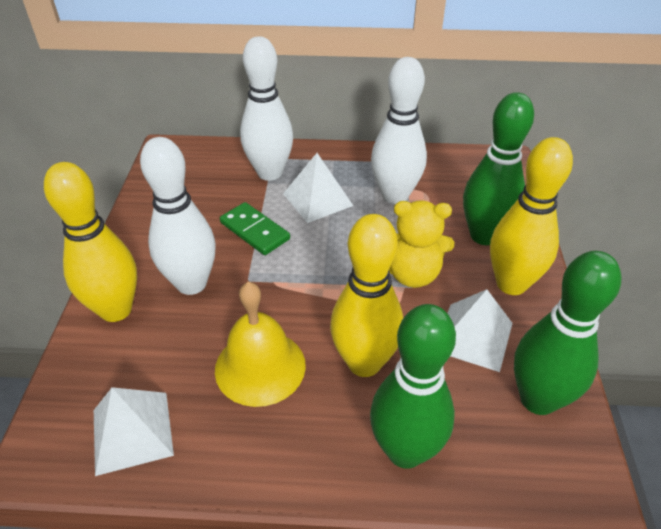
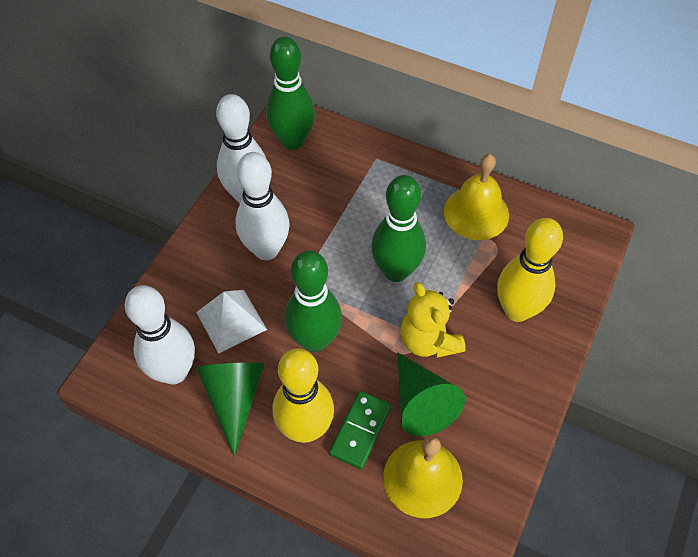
green cone: 0 -> 2
white pyramid: 3 -> 1
yellow bell: 1 -> 2
yellow bowling pin: 3 -> 2

